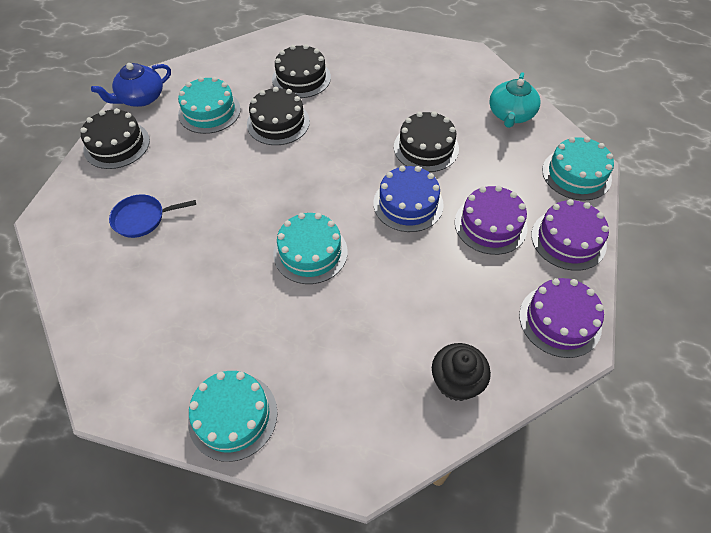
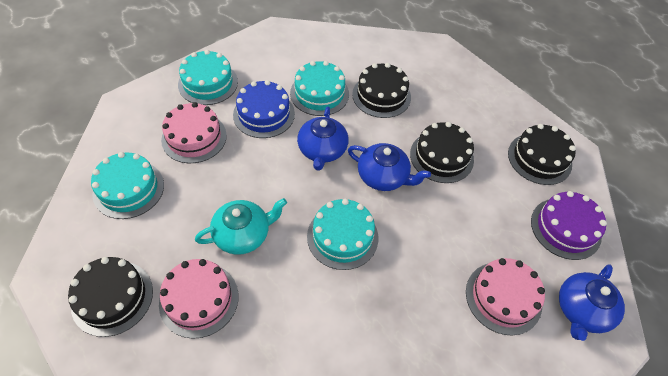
black cupcake: 1 -> 0
blue pan: 1 -> 0
blue teapot: 1 -> 3
pink cake: 0 -> 3
purple cake: 3 -> 1

